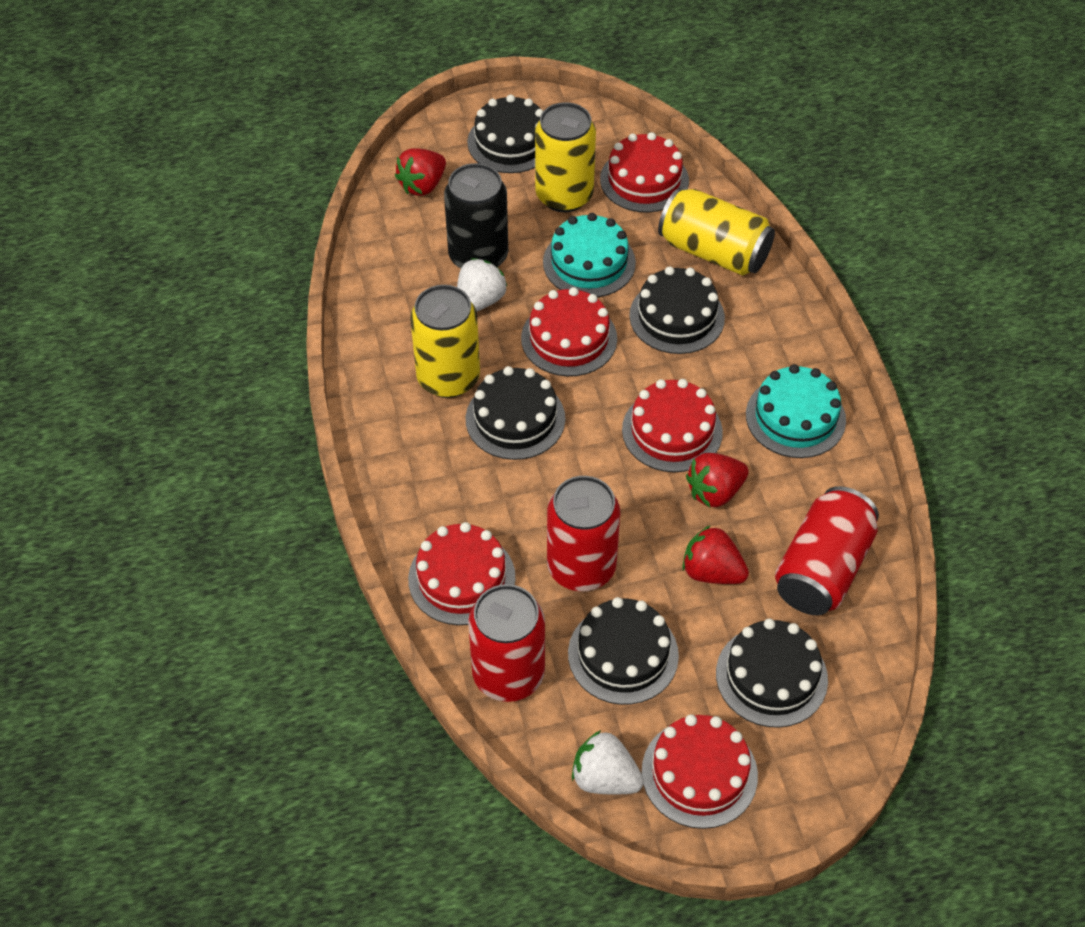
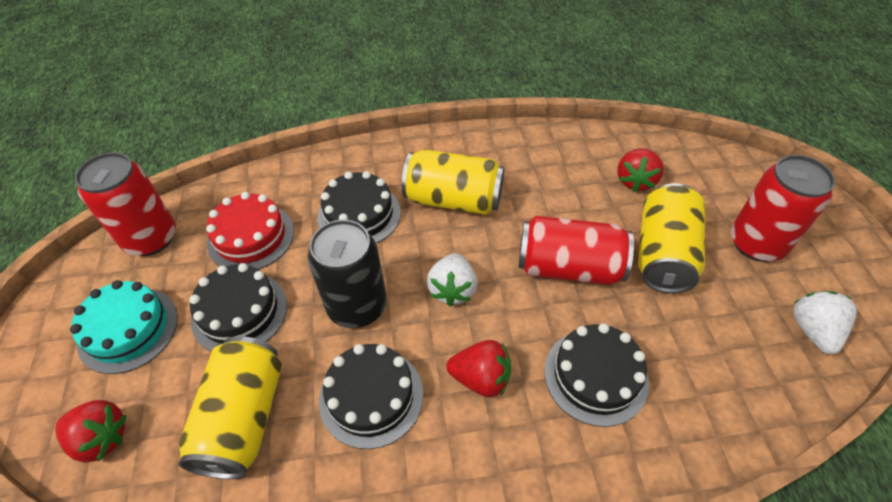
black cake: 5 -> 4
red cake: 5 -> 1
turquoise cake: 2 -> 1

